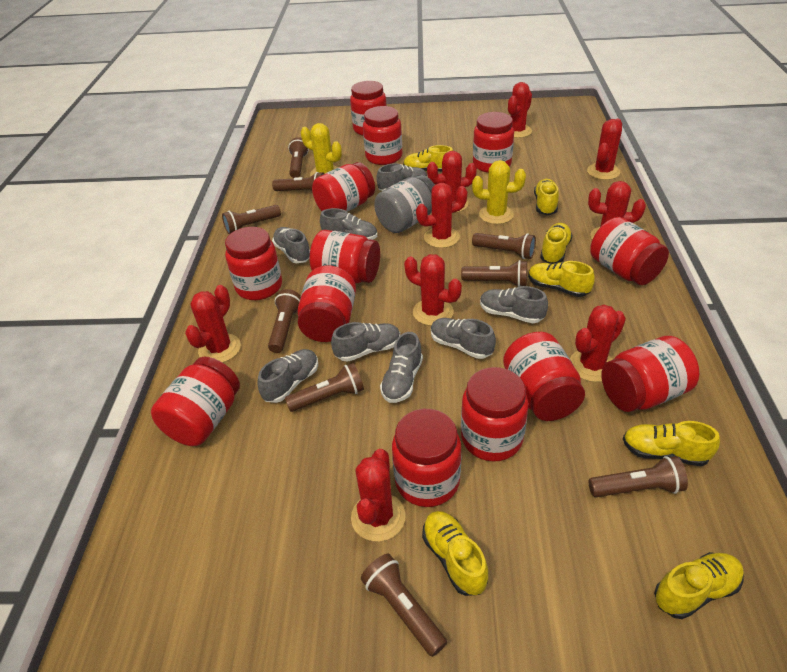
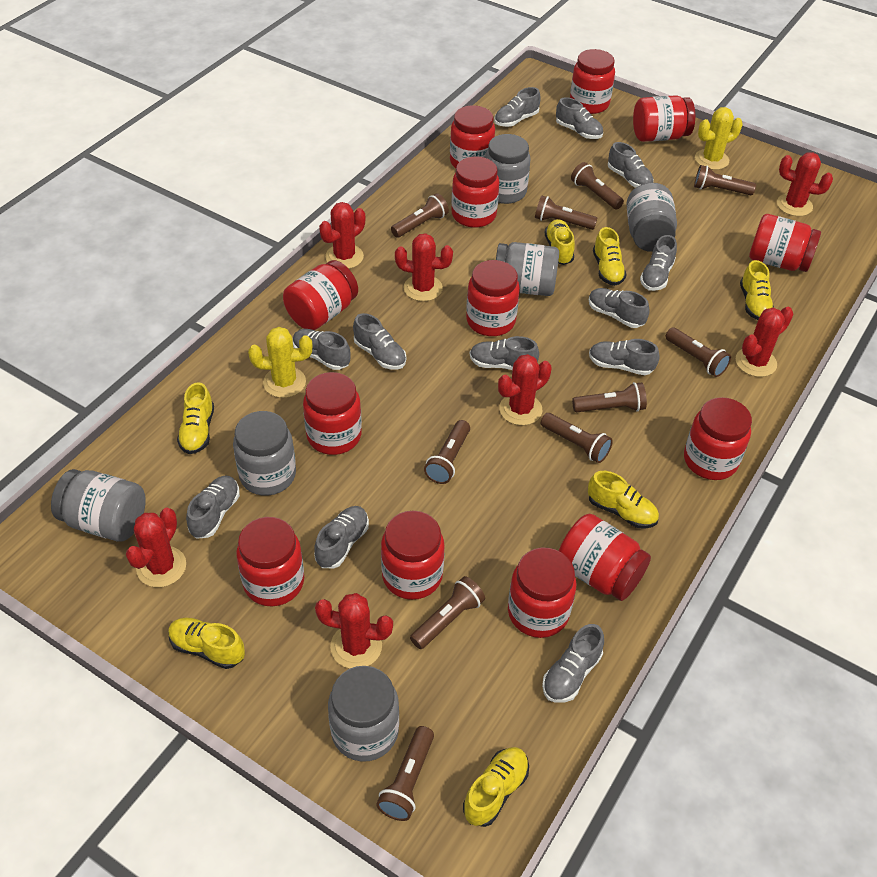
brown flashlight: 9 -> 10
grey jar: 1 -> 6
grey shoe: 8 -> 12
red cactus: 9 -> 7

